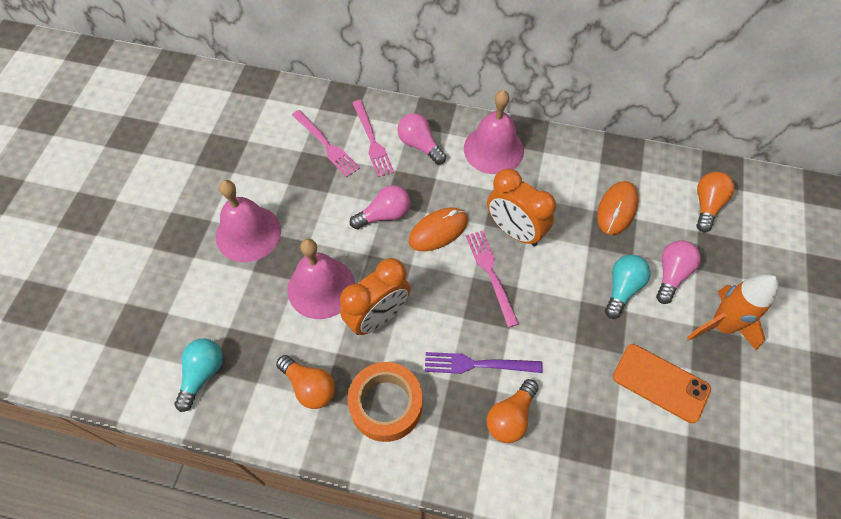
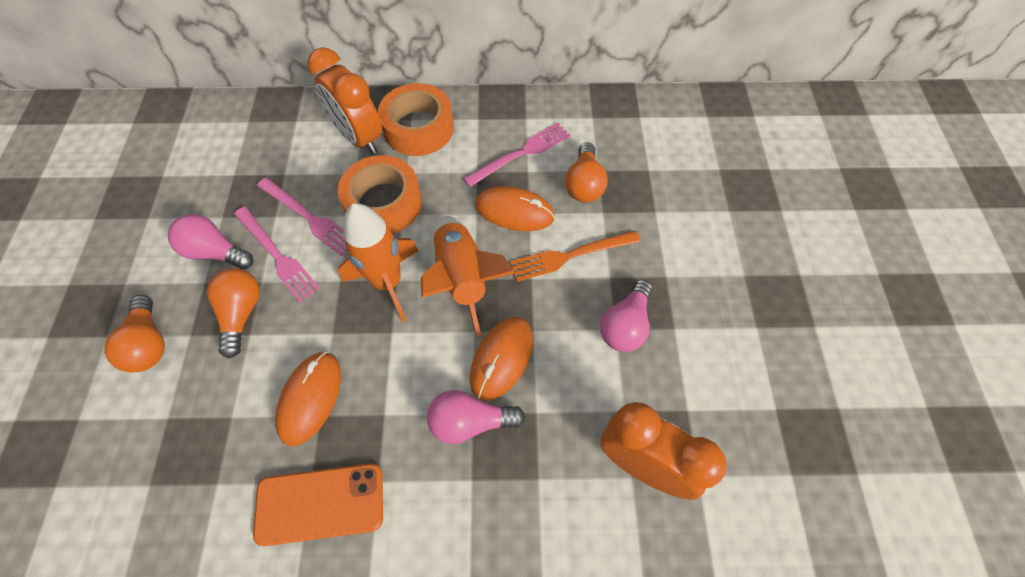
orange fork: 0 -> 1
orange mouse: 2 -> 3
orange rocket: 1 -> 2
orange tape: 1 -> 2
pink bell: 3 -> 0
purple fork: 1 -> 0
turquoise light bulb: 2 -> 0

